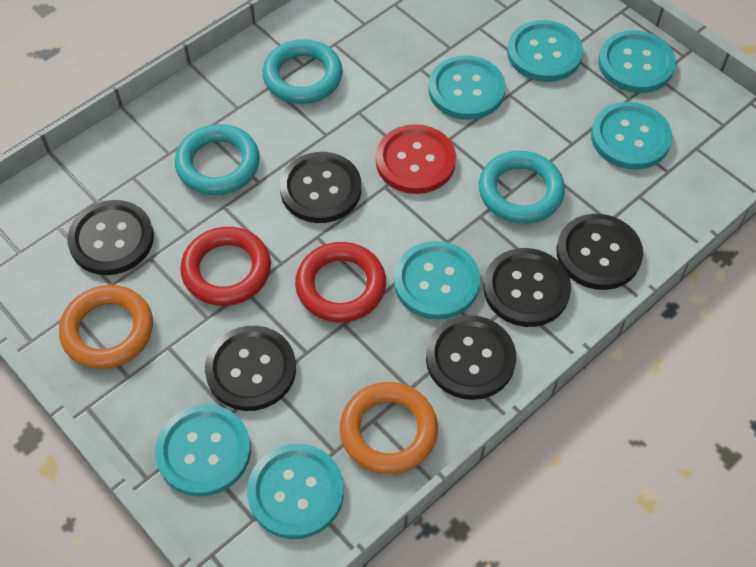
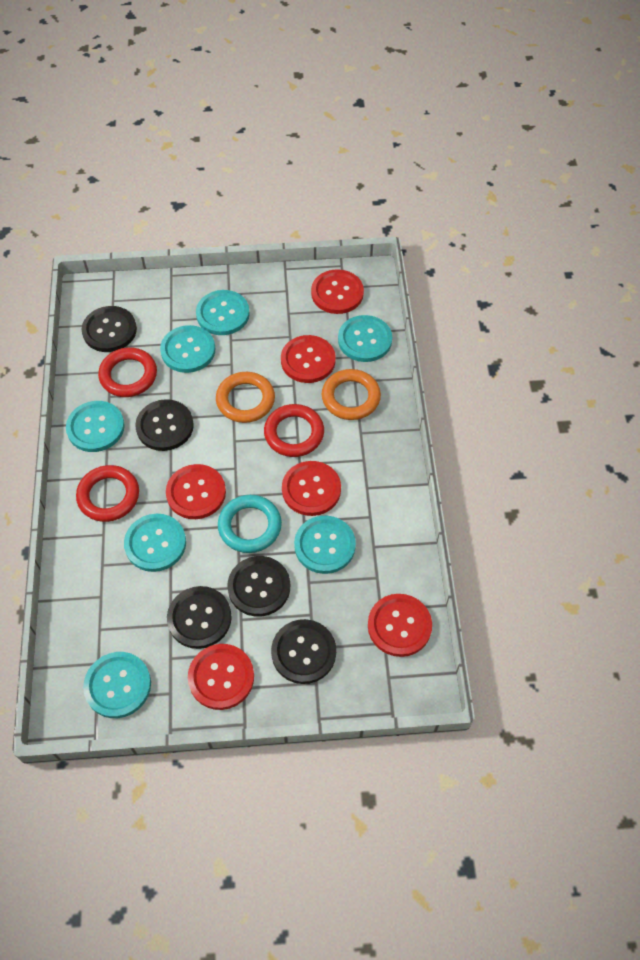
black button: 6 -> 5
red button: 1 -> 6
red ring: 2 -> 3
turquoise ring: 3 -> 1

